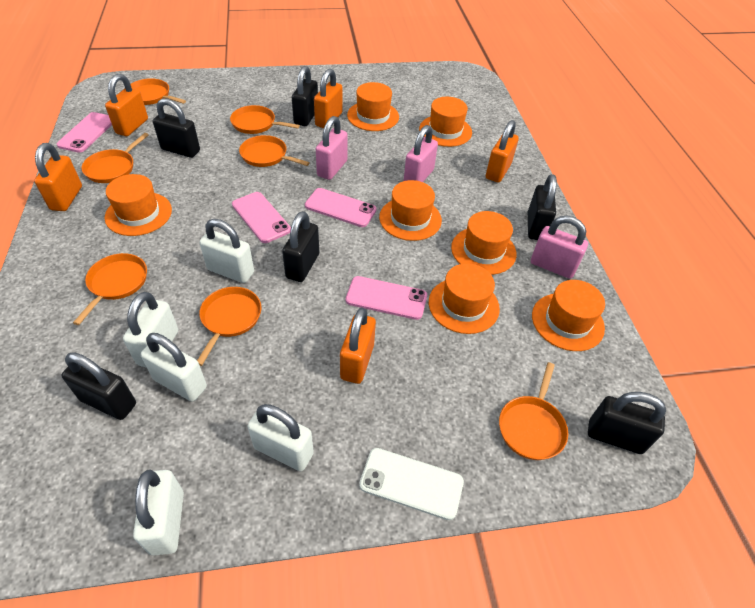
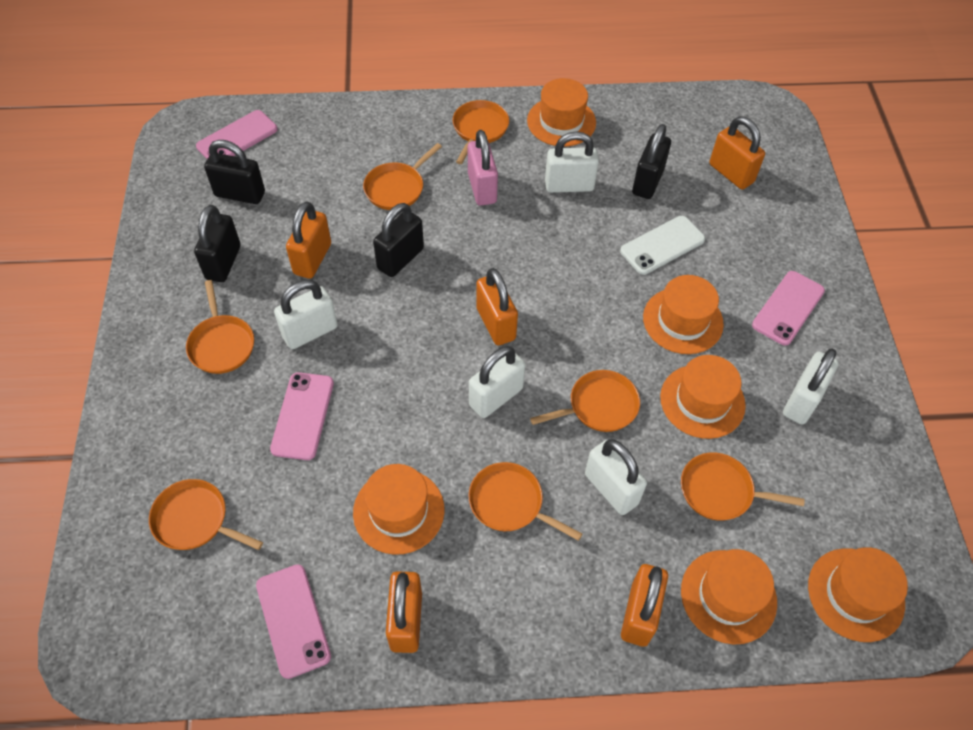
black padlock: 6 -> 4
orange hat: 7 -> 6
pink padlock: 3 -> 1

